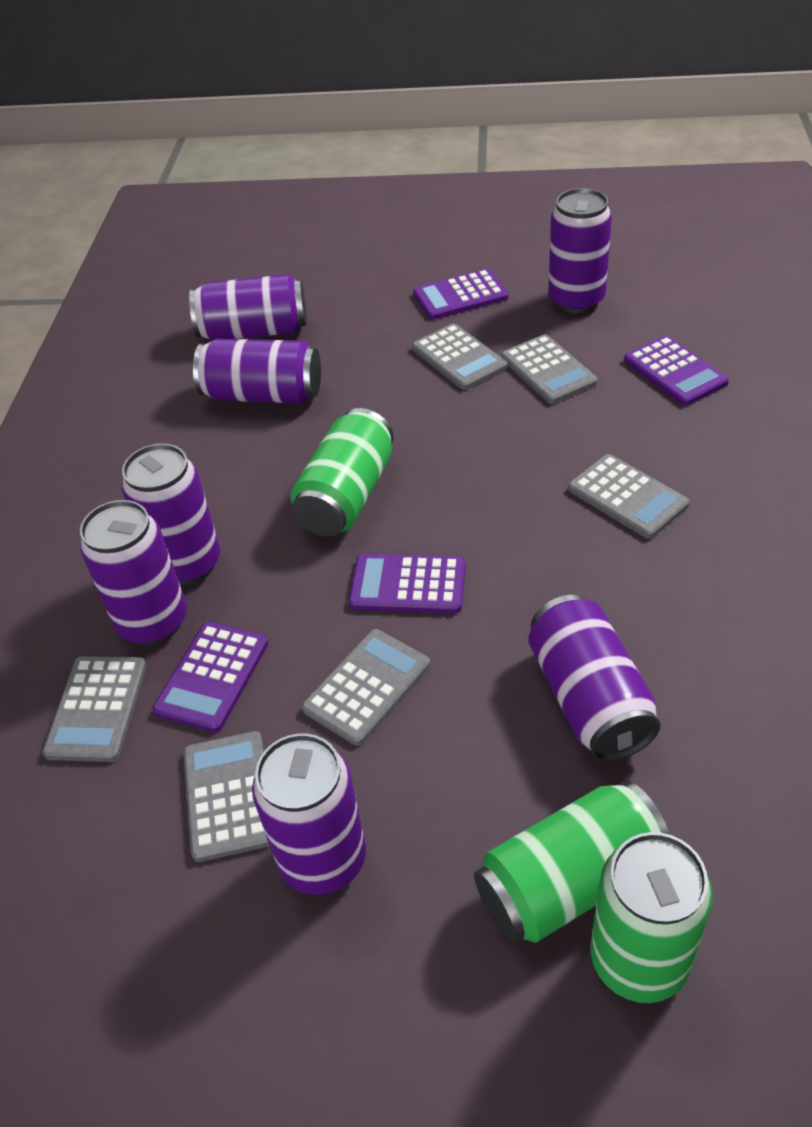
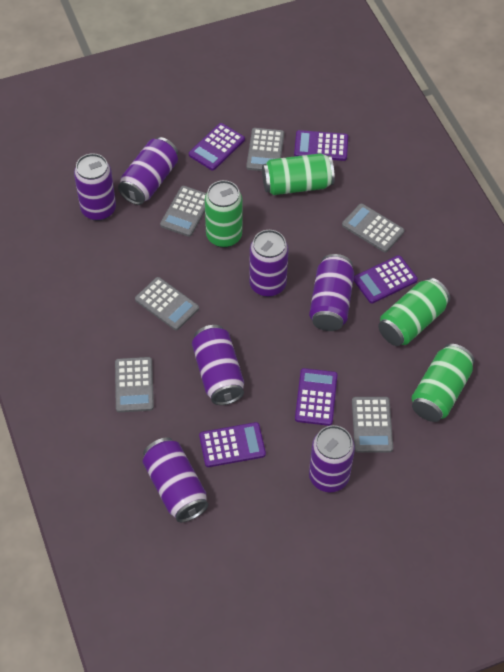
green can: 3 -> 4
purple calculator: 4 -> 5

